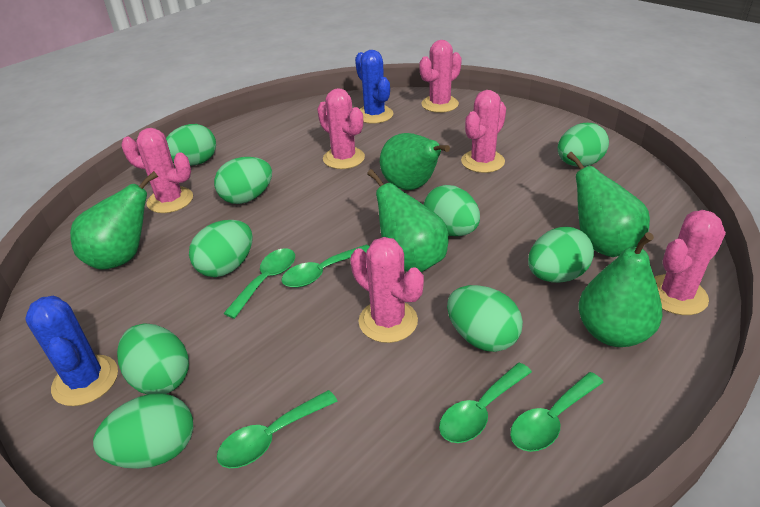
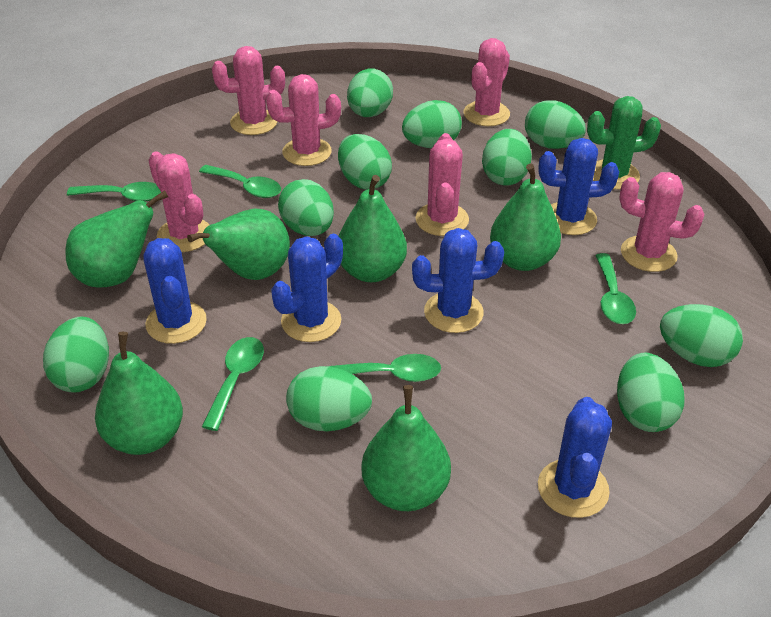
blue cactus: 2 -> 5
green cactus: 0 -> 1
green egg: 9 -> 10
green pear: 5 -> 6

